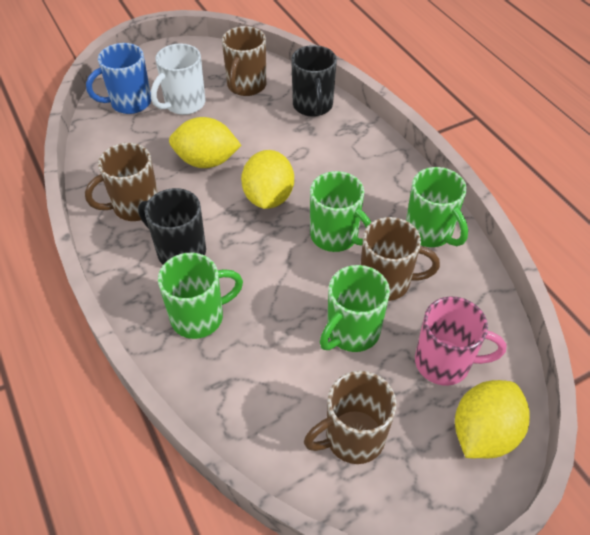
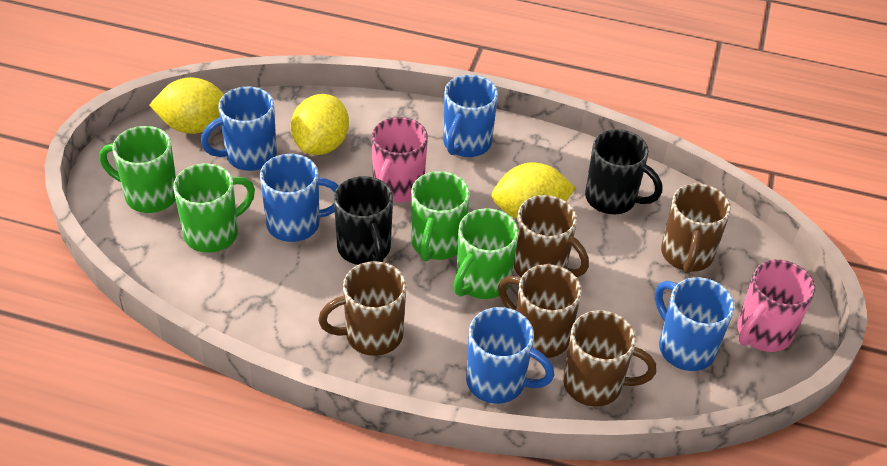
blue mug: 1 -> 5
brown mug: 4 -> 5
pink mug: 1 -> 2
white mug: 1 -> 0

